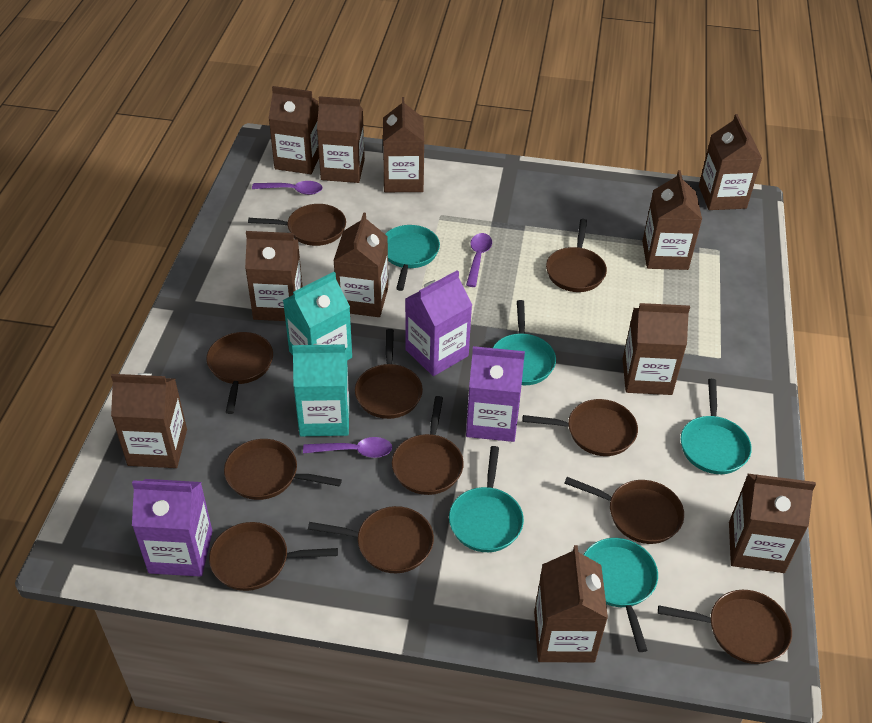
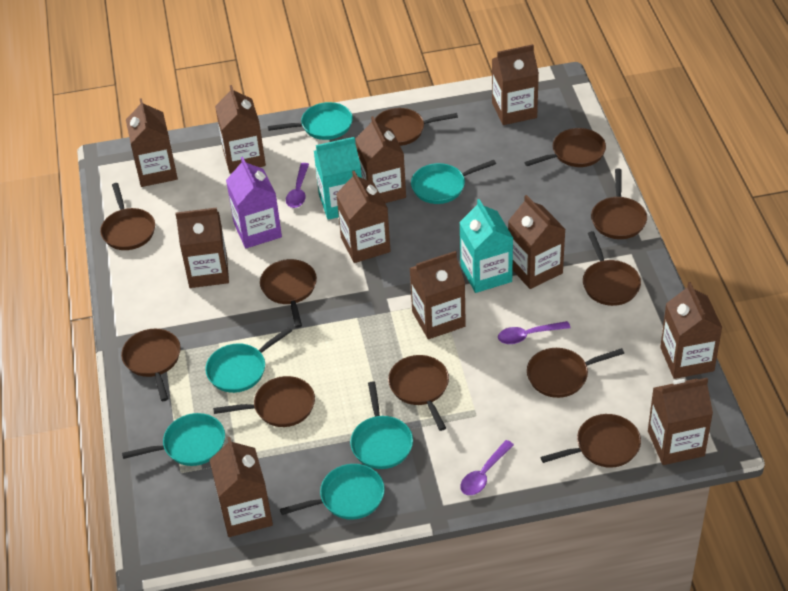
purple carton: 3 -> 1
turquoise pan: 5 -> 6

